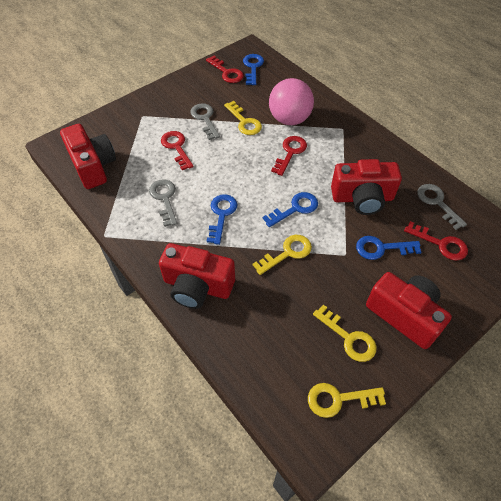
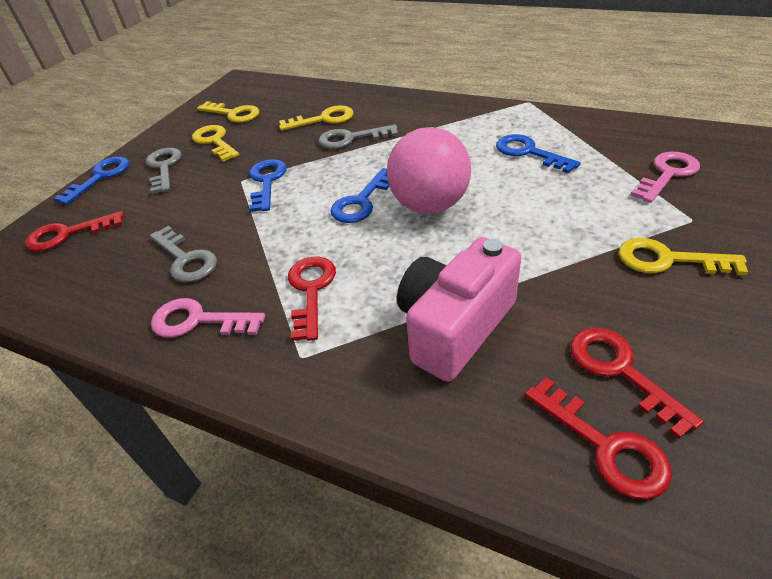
pink camera: 0 -> 1
pink key: 0 -> 2
red camera: 4 -> 0

